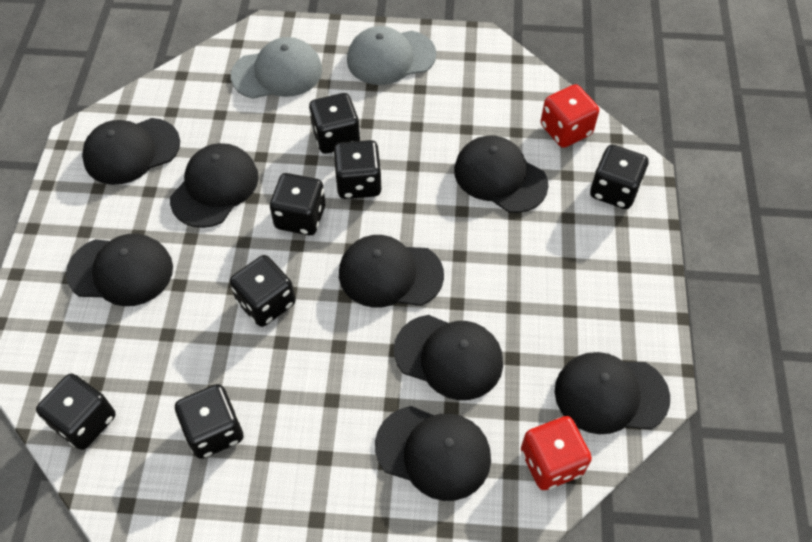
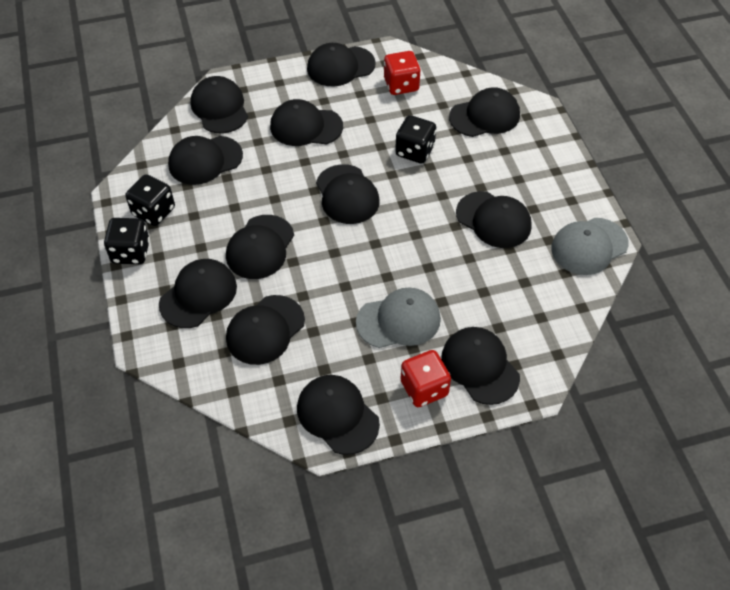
black cap: 8 -> 12
black dice: 7 -> 3

